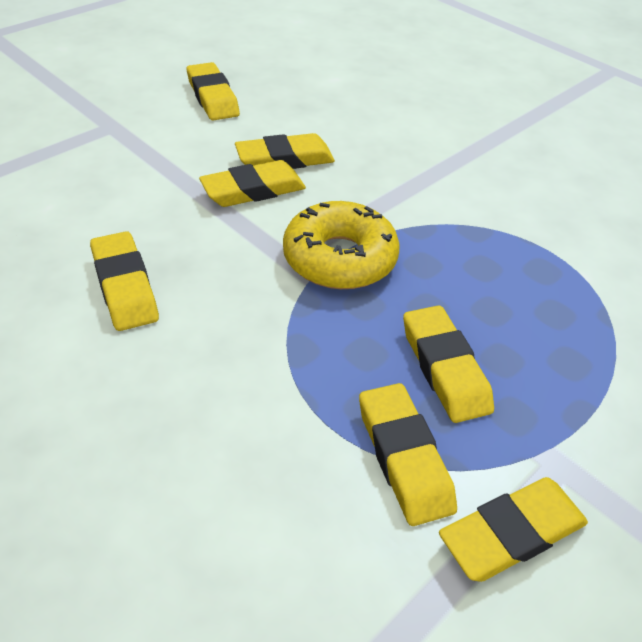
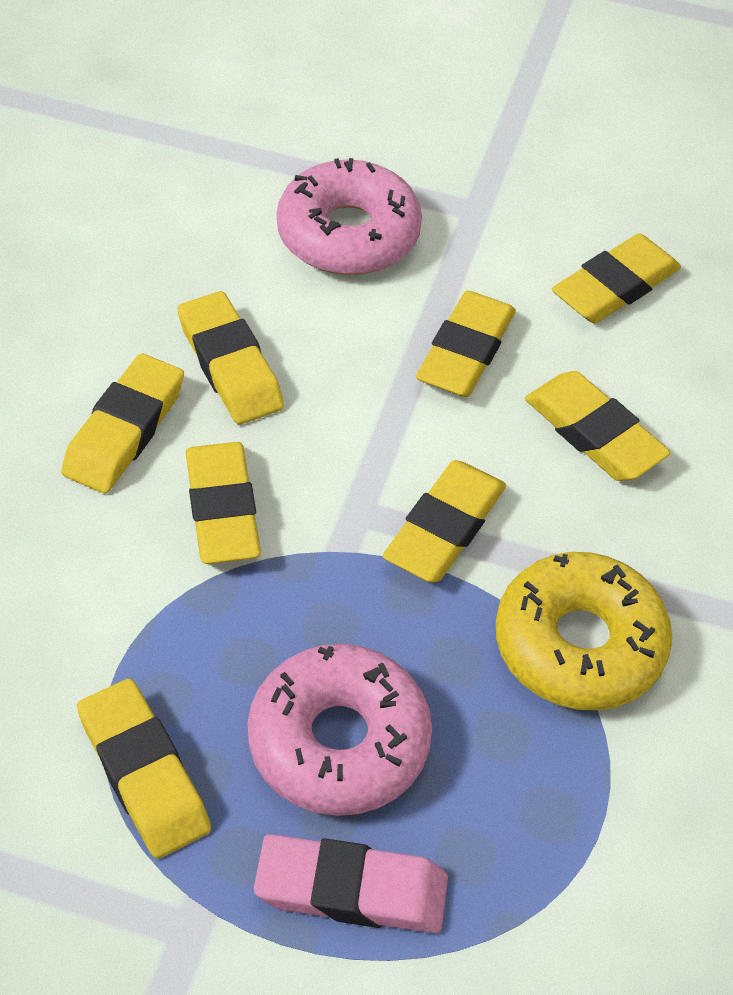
pink donut: 0 -> 2
pink eraser: 0 -> 1
yellow eraser: 7 -> 8

